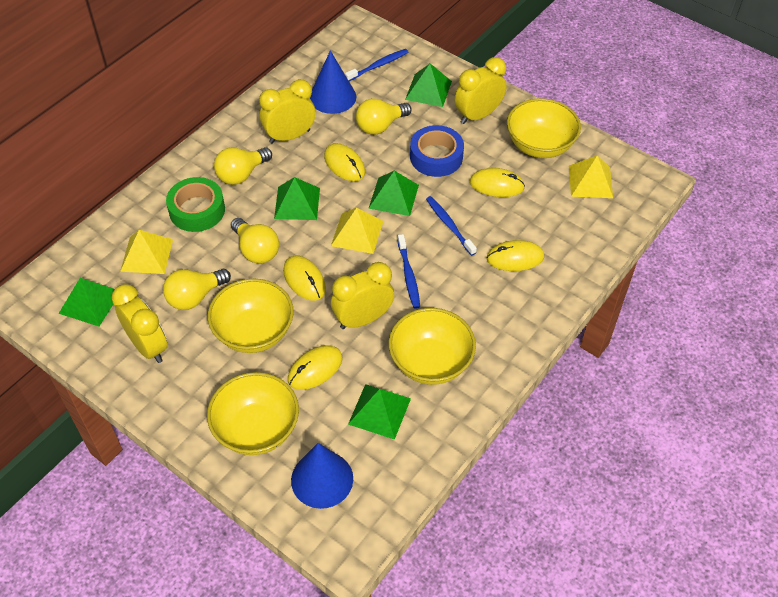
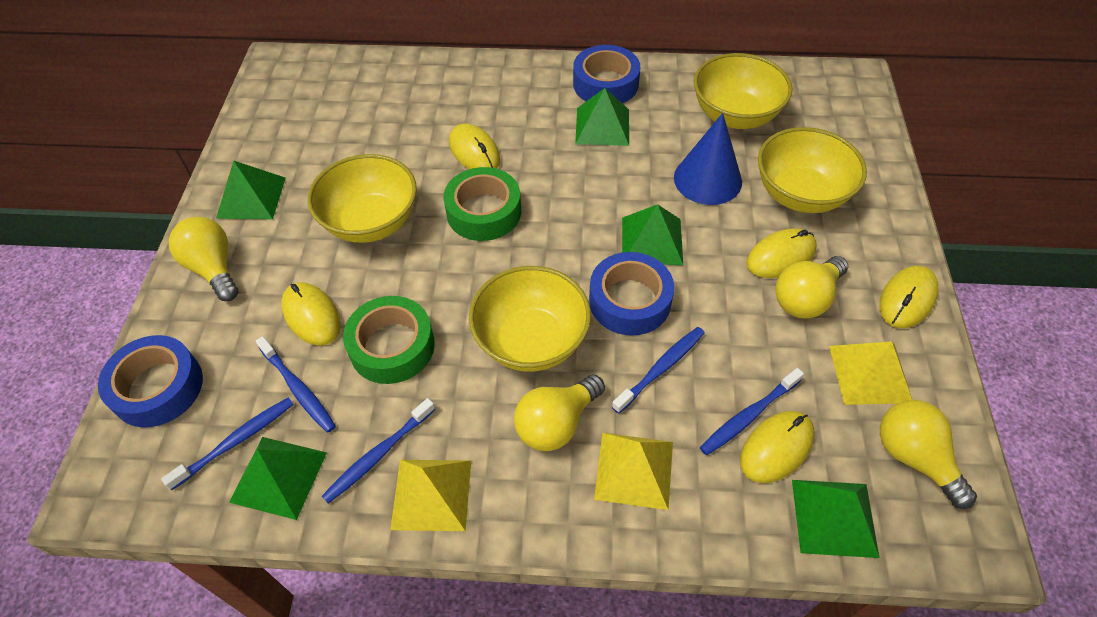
blue cone: 2 -> 1
blue tape: 1 -> 3
blue toothbrush: 3 -> 5
green tape: 1 -> 2
yellow clock: 4 -> 0

